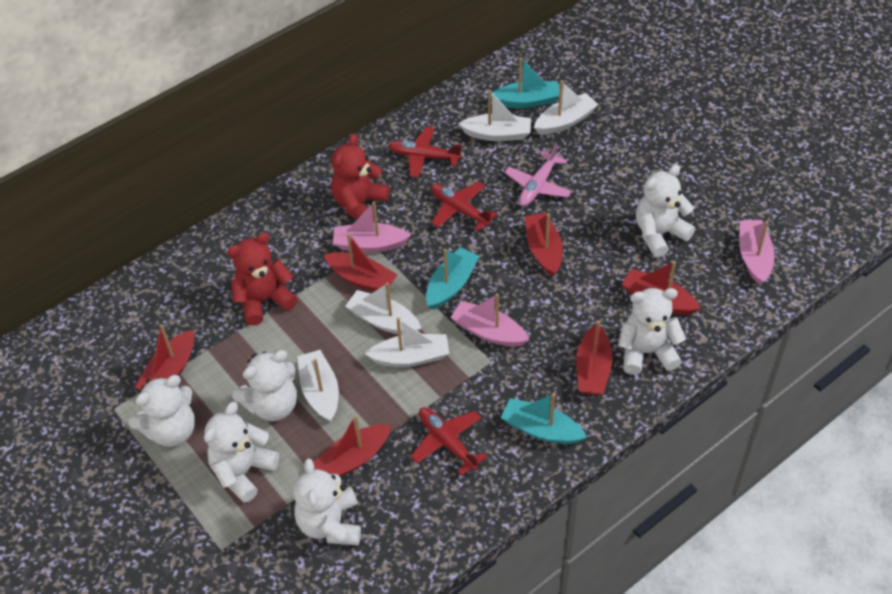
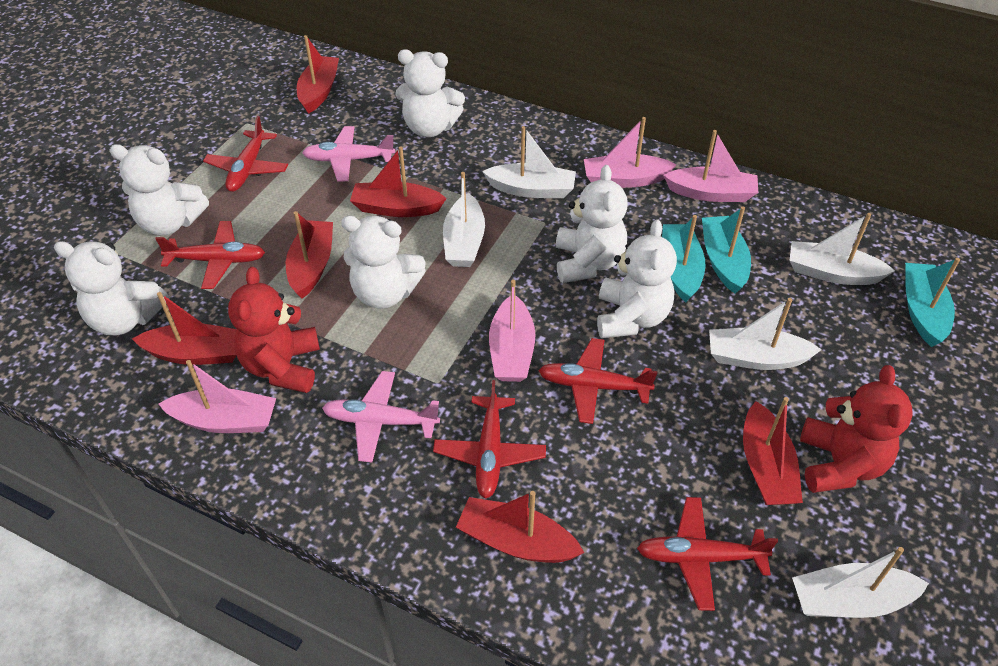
pink boat: 3 -> 4
pink plane: 1 -> 2
red plane: 3 -> 5

